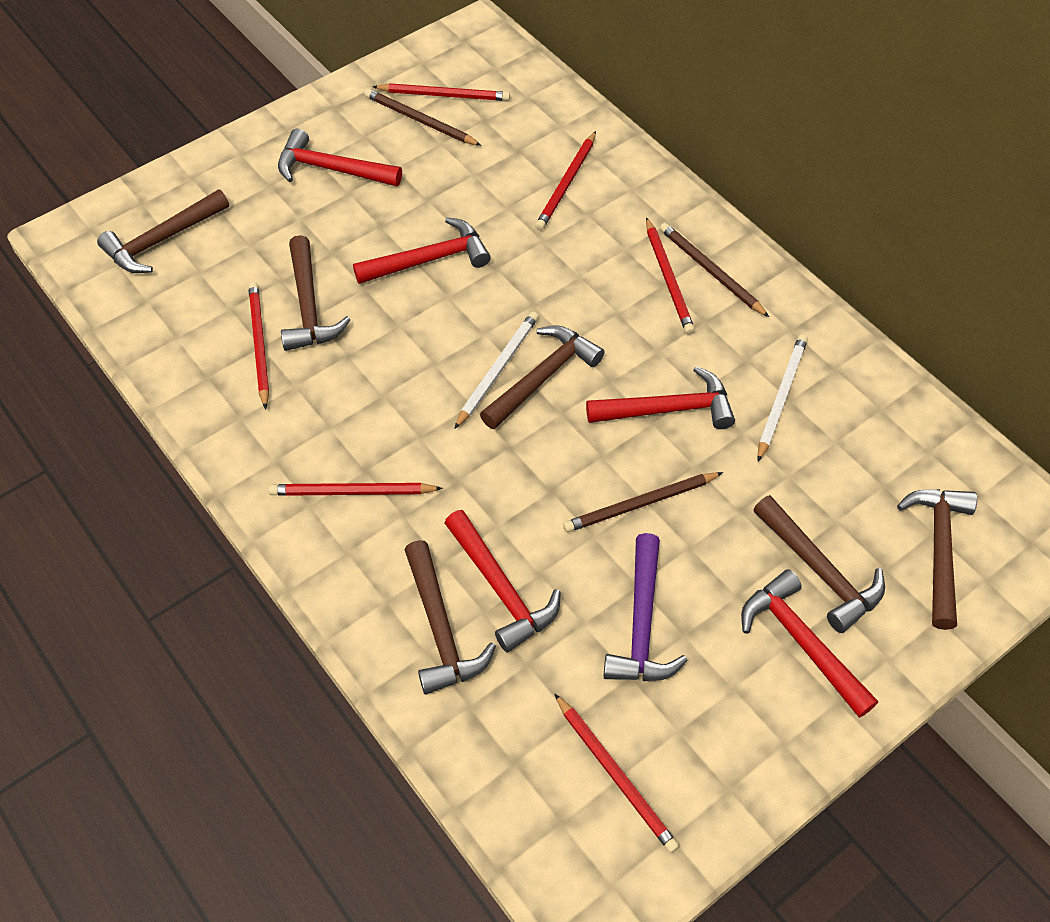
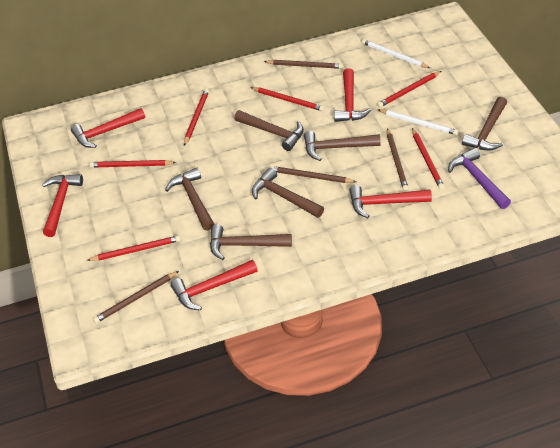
brown pencil: 3 -> 4

